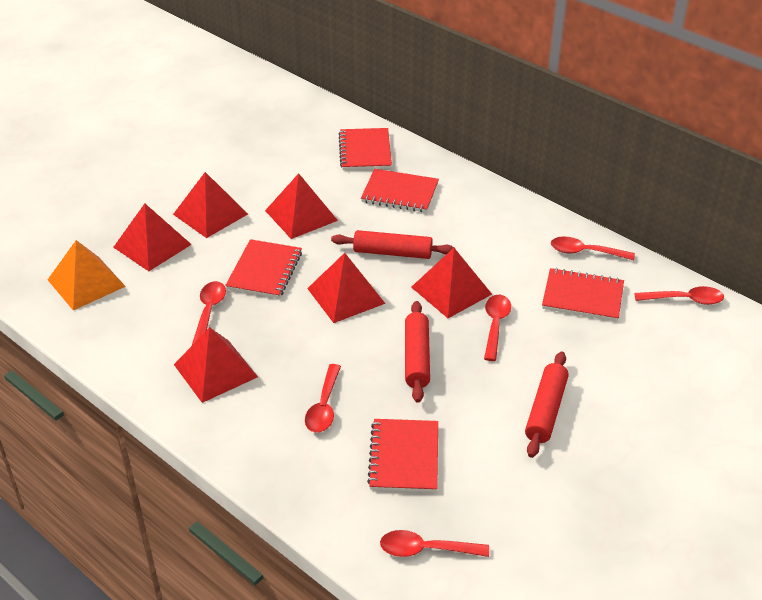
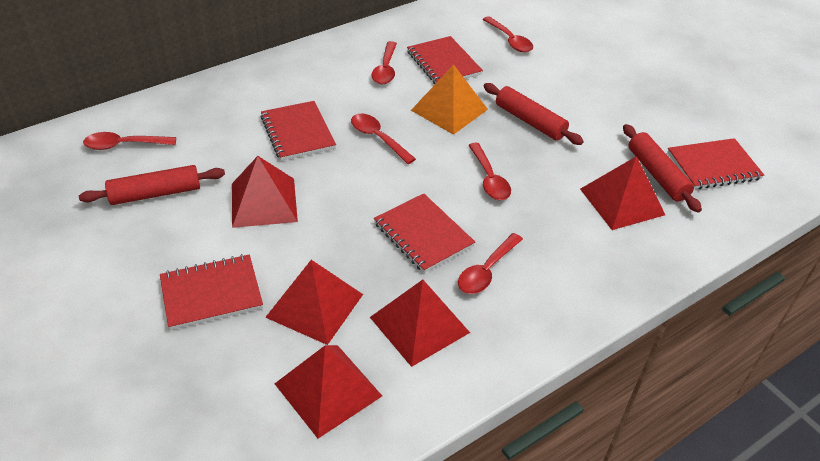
red pyramid: 6 -> 5

